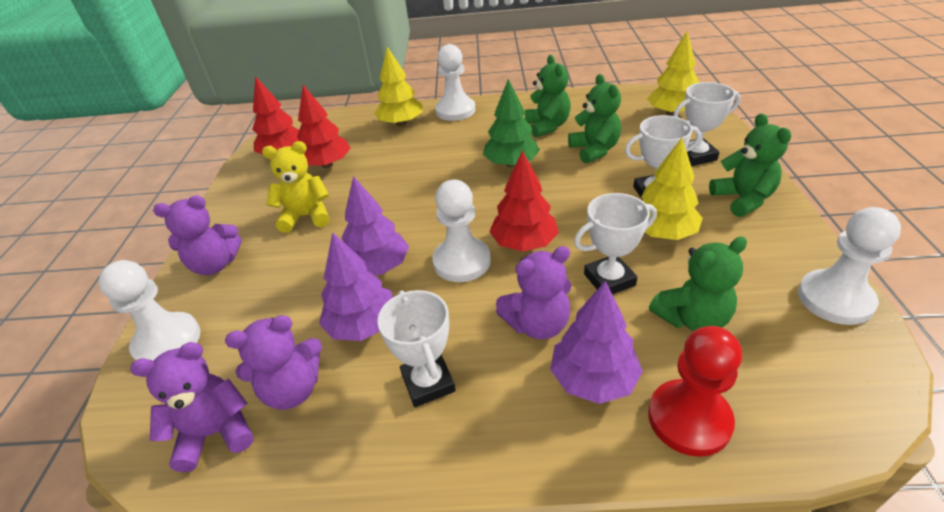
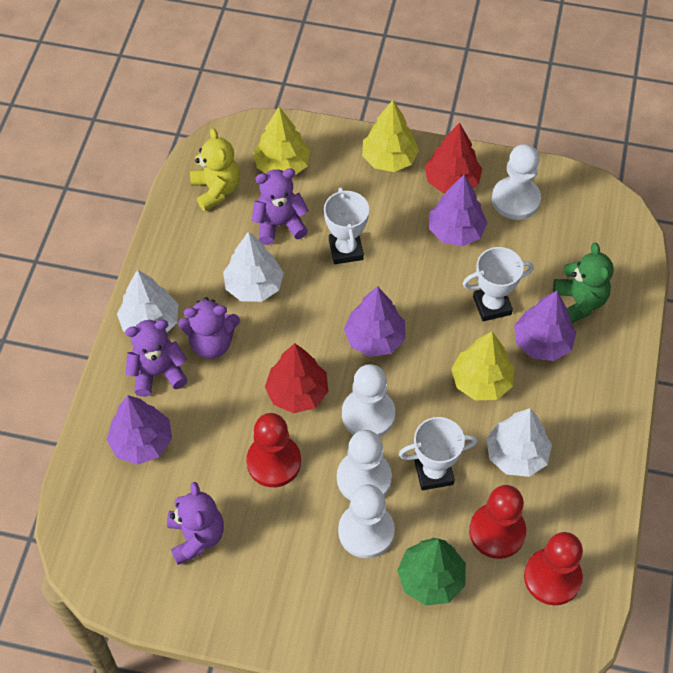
green teddy bear: 4 -> 1
purple tree: 3 -> 4
red pawn: 1 -> 3
red tree: 3 -> 2
white tree: 0 -> 3
white trophy: 4 -> 3

